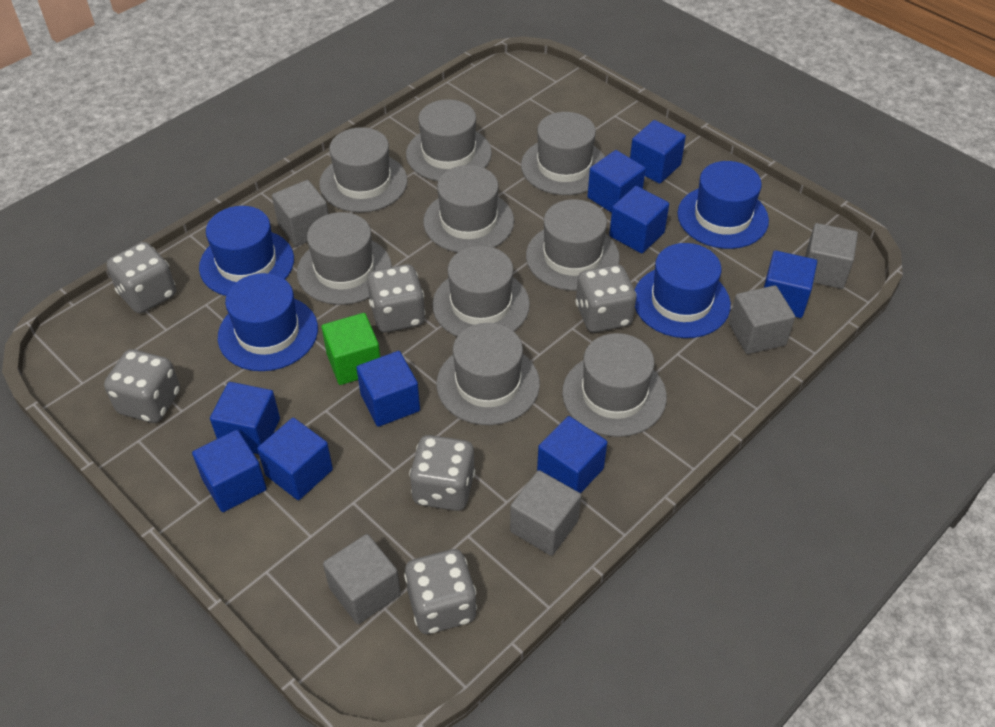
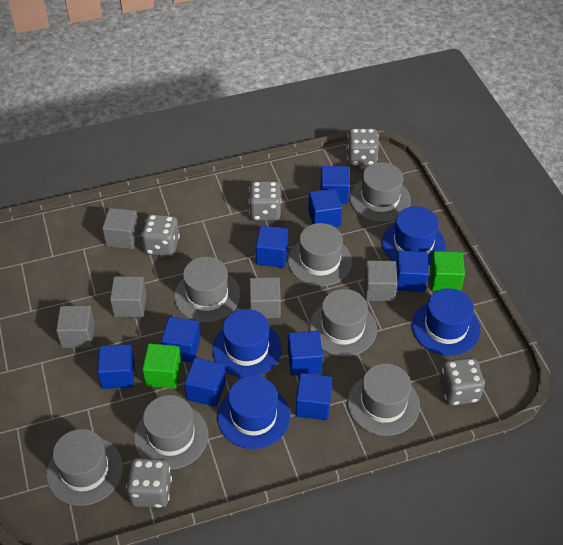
green cube: 1 -> 2
grey dice: 6 -> 5
grey hat: 9 -> 7

